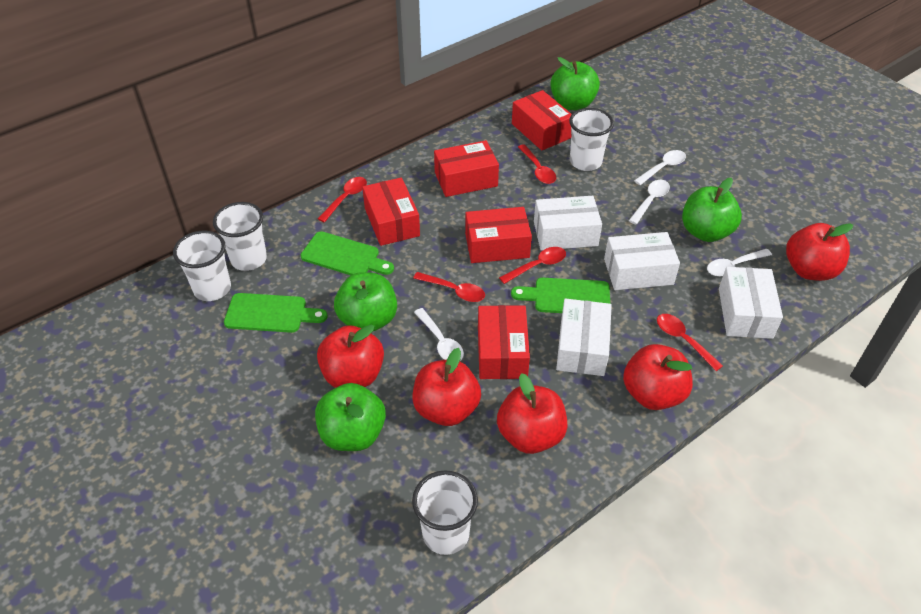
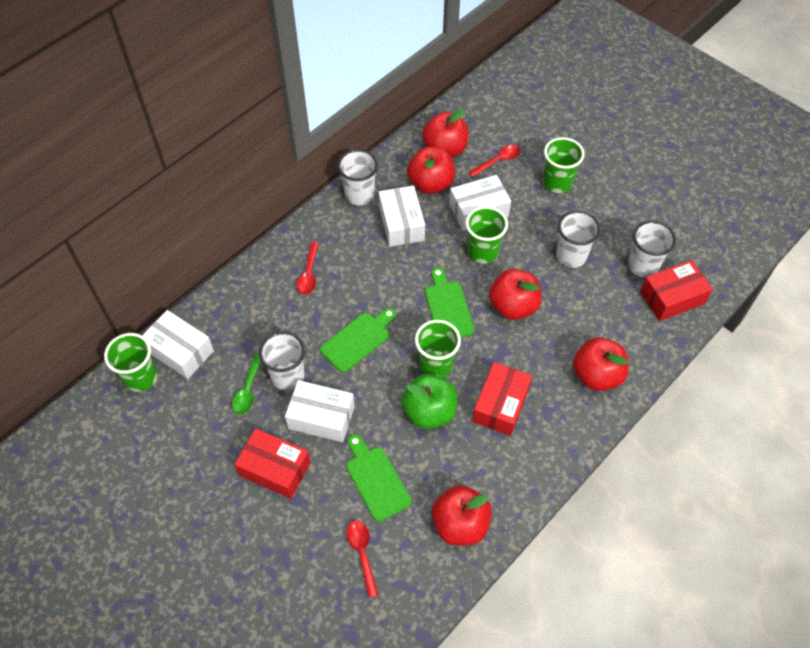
green apple: 4 -> 1
green cup: 0 -> 4
green spoon: 0 -> 1
red box: 5 -> 3
red spoon: 5 -> 3
white spoon: 4 -> 0

